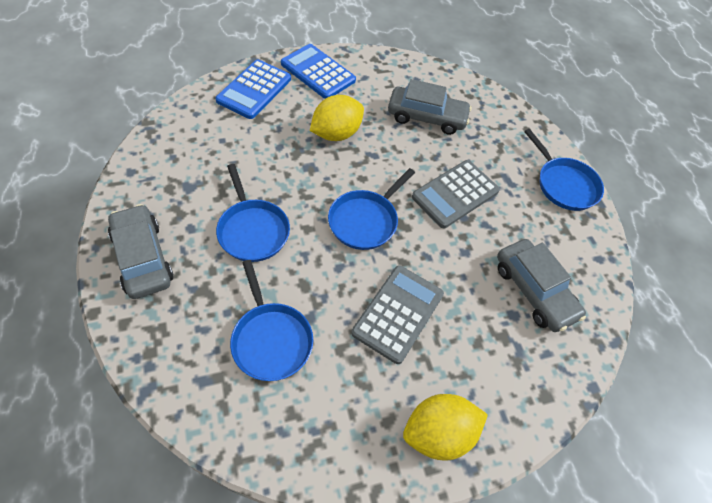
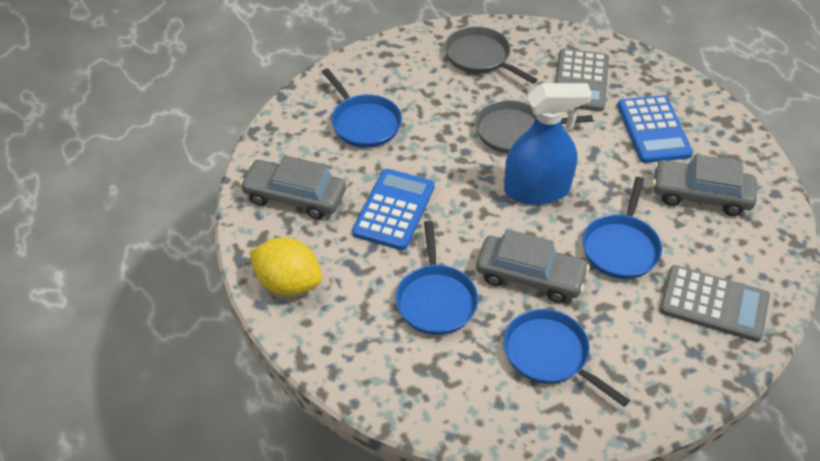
blue spray bottle: 0 -> 1
grey pan: 0 -> 2
yellow lemon: 2 -> 1

